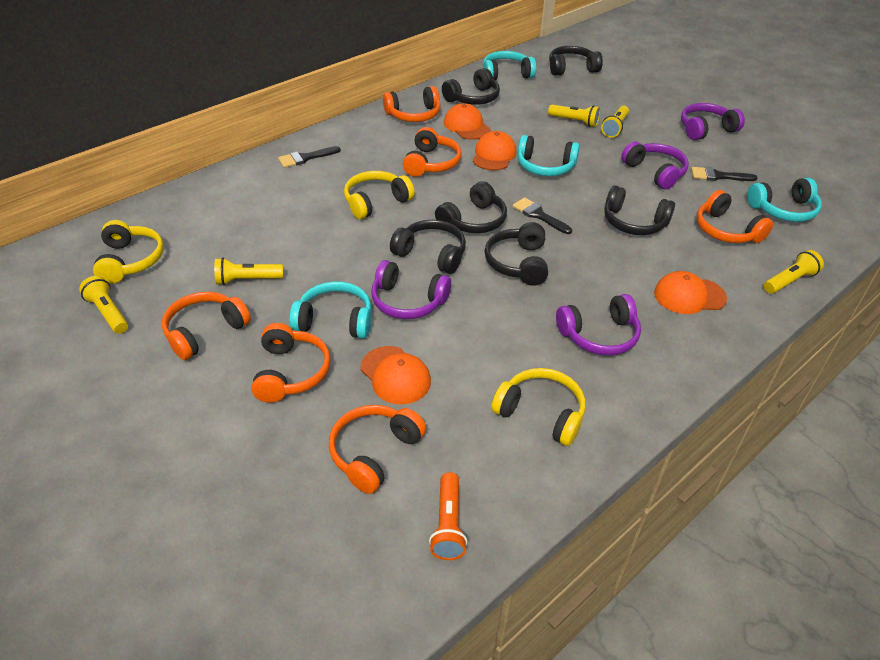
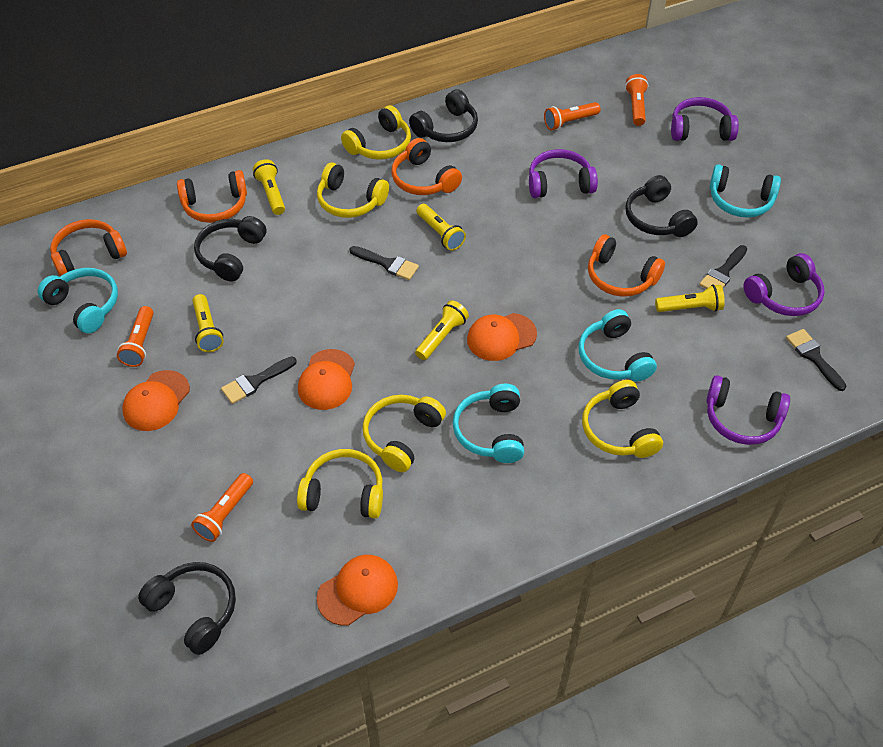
black brush: 3 -> 4
black headphones: 6 -> 4
orange flashlight: 1 -> 4
orange headphones: 6 -> 4
yellow headphones: 3 -> 5

